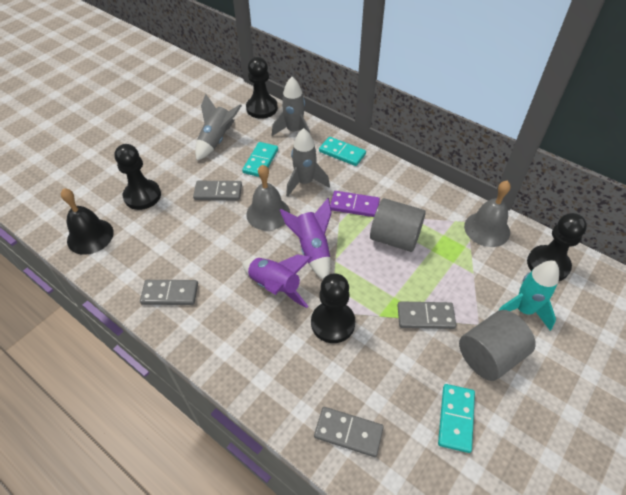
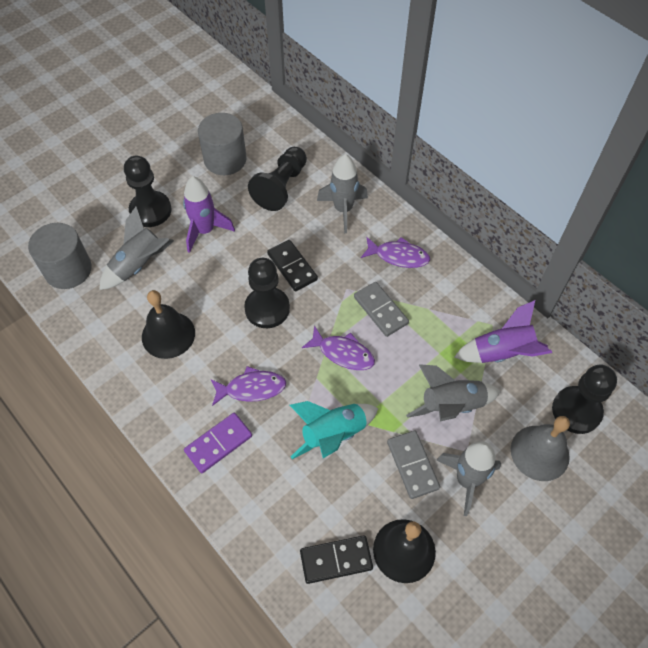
black bell: 1 -> 2
black domino: 0 -> 2
grey bell: 2 -> 1
grey domino: 4 -> 2
grey rocket: 3 -> 4
purple fish: 0 -> 3
turquoise domino: 3 -> 0

